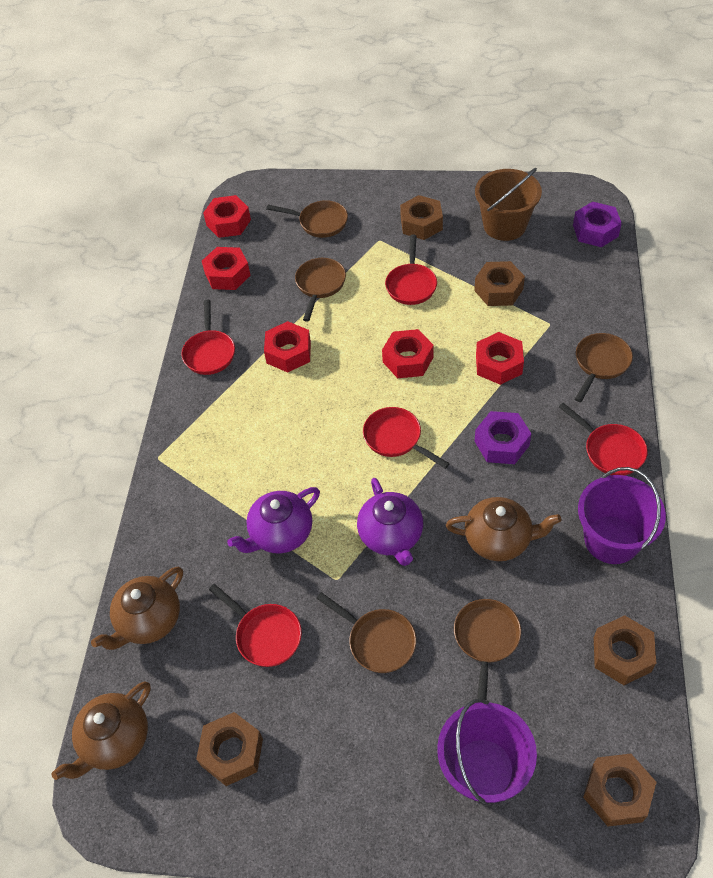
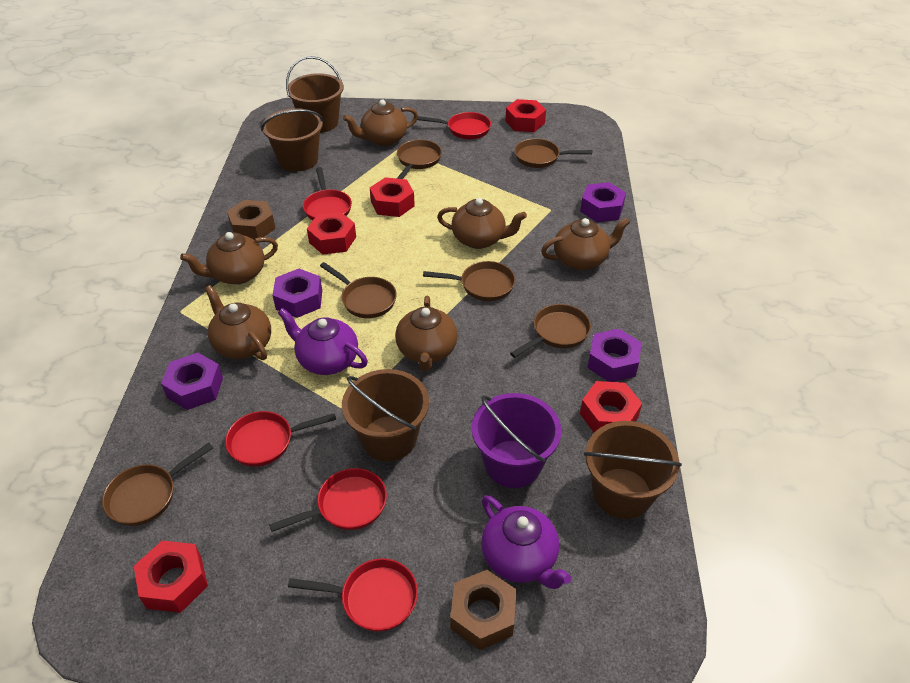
brown bucket: 1 -> 4
brown nut: 5 -> 2
brown pan: 5 -> 6
brown teapot: 3 -> 6
purple bucket: 2 -> 1
purple nut: 2 -> 4

